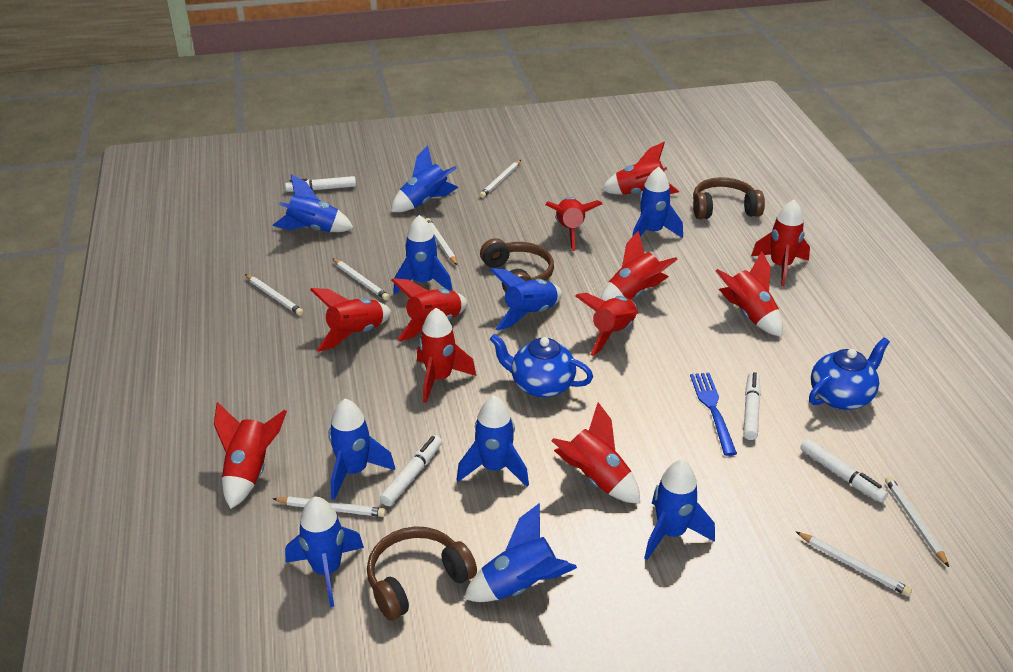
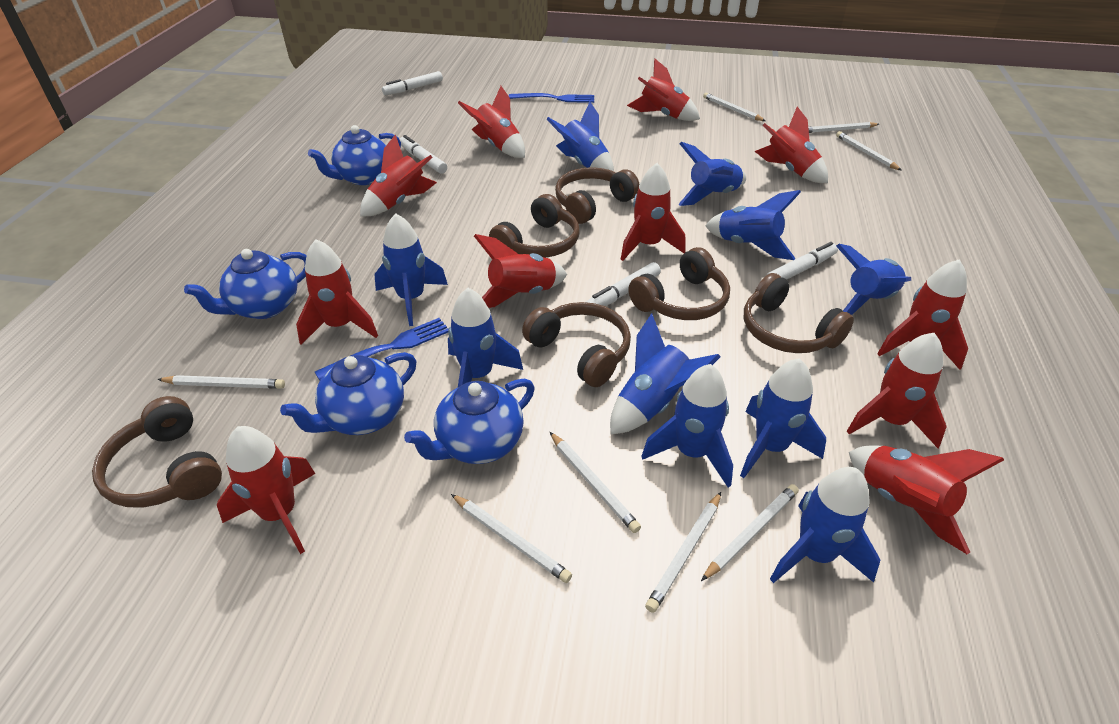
blue fork: 1 -> 2
blue teapot: 2 -> 4
brown headphones: 3 -> 6
white pencil: 7 -> 8

